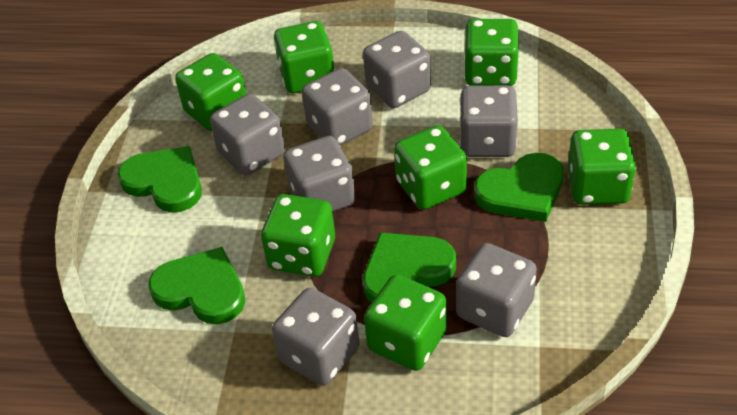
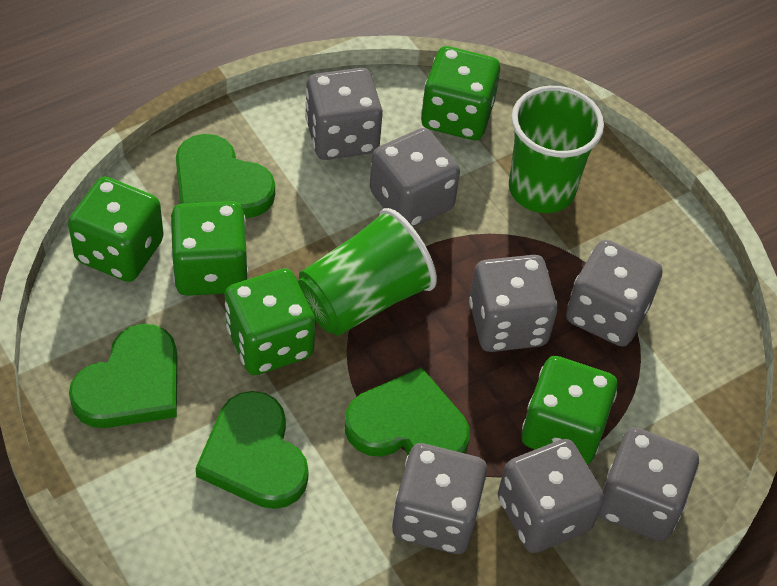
green cup: 0 -> 2
green dice: 7 -> 5

